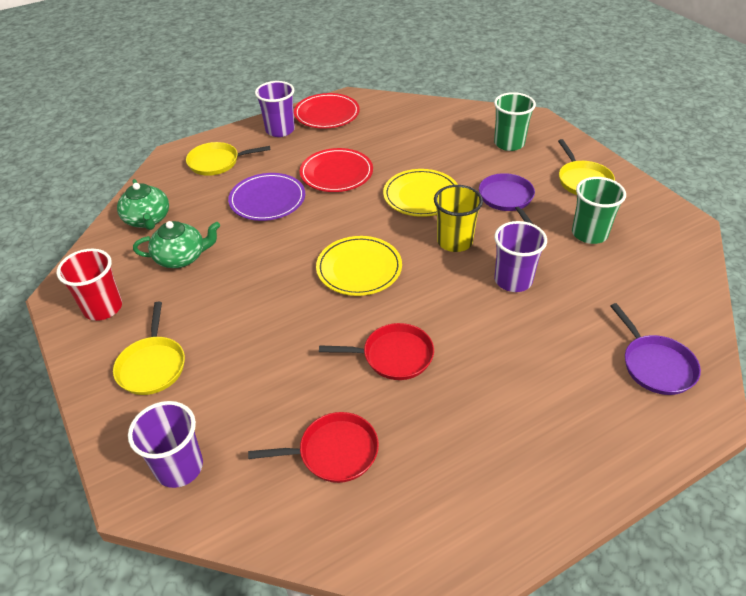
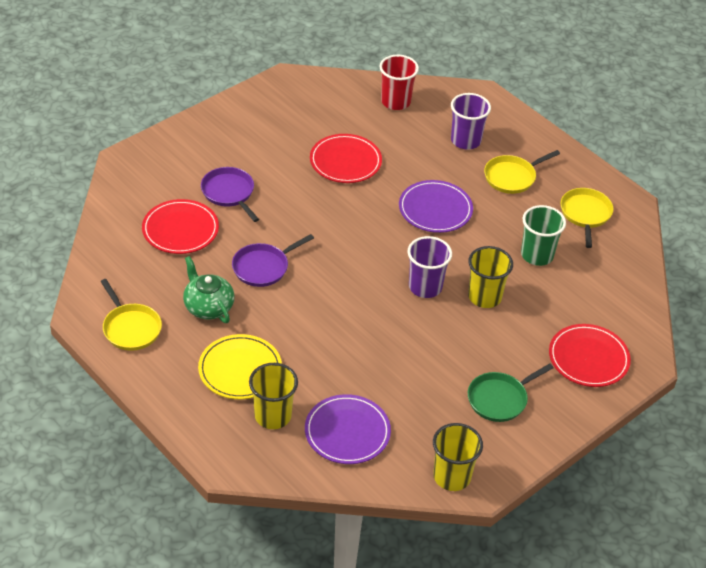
green cup: 2 -> 1
green pan: 0 -> 1
green teapot: 2 -> 1
purple cup: 3 -> 2
purple plate: 1 -> 2
red pan: 2 -> 0
red plate: 2 -> 3
yellow cup: 1 -> 3
yellow plate: 2 -> 1

